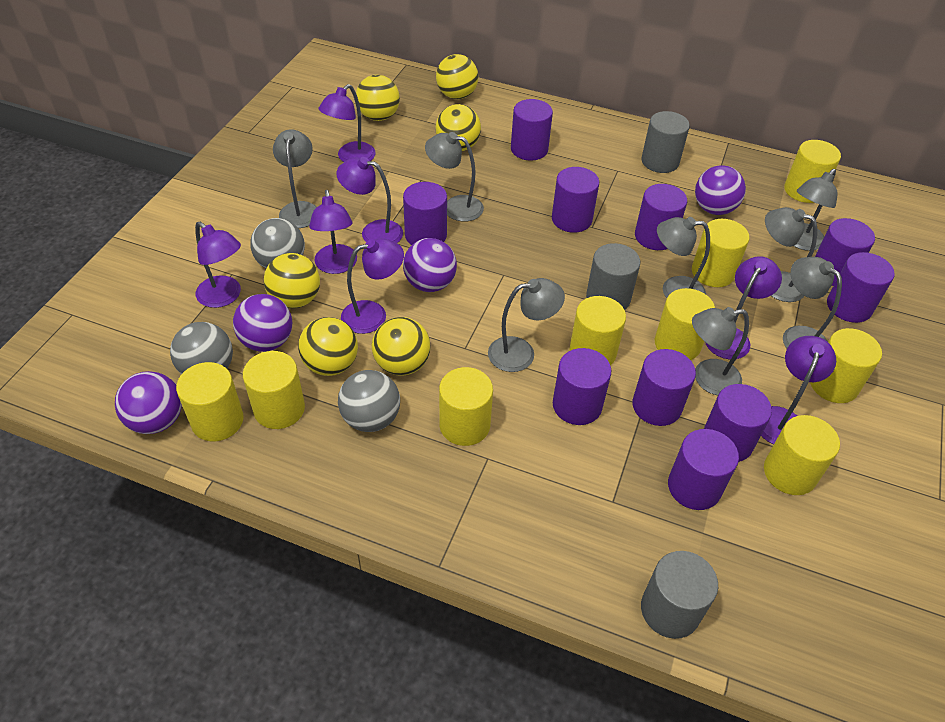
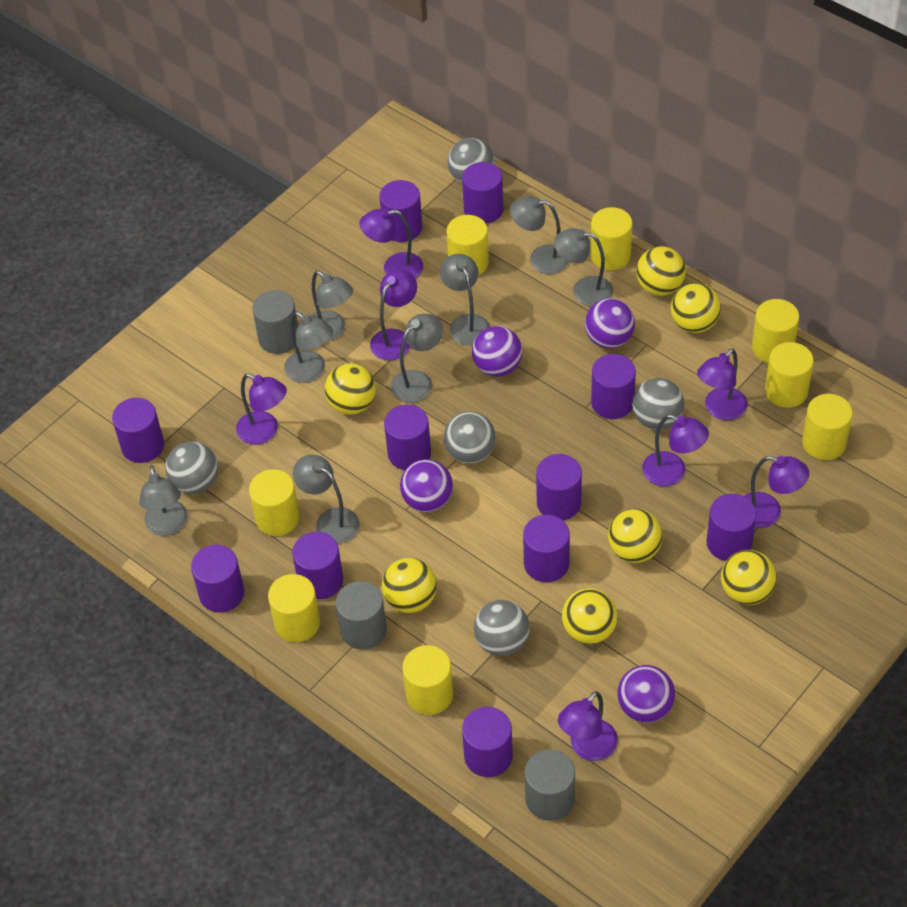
grey ball: 3 -> 5
purple cylinder: 10 -> 11
yellow ball: 6 -> 7
yellow cylinder: 9 -> 8

